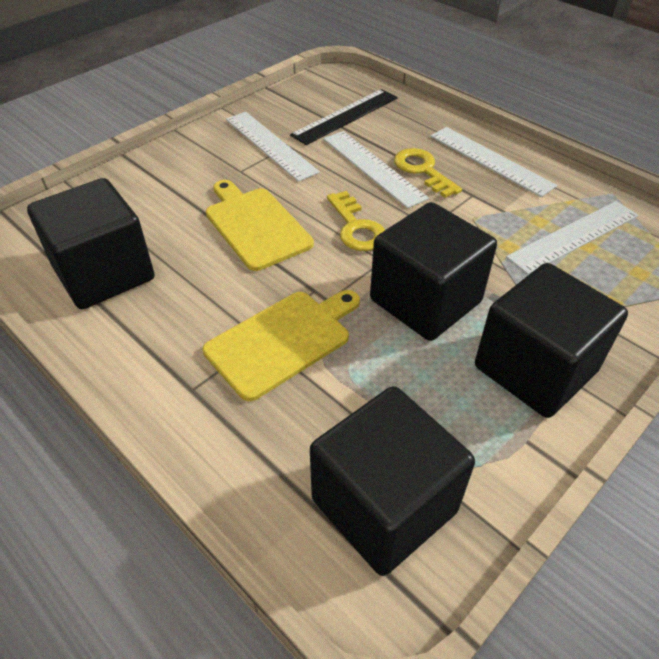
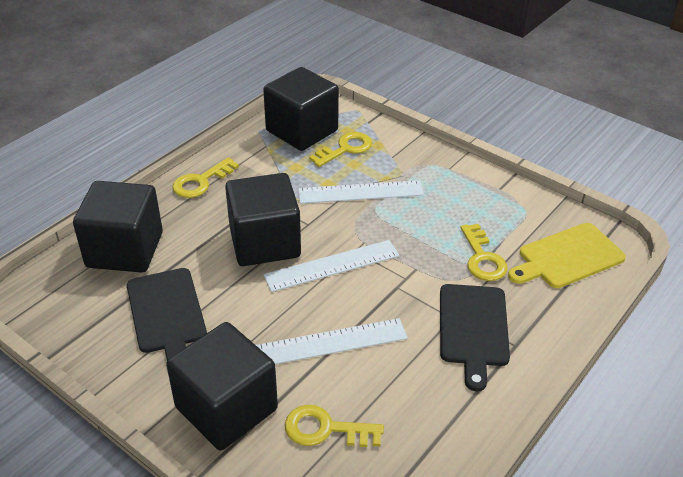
black cutting board: 0 -> 2
black ruler: 1 -> 0
white ruler: 4 -> 3
yellow cutting board: 2 -> 1
yellow key: 2 -> 4

